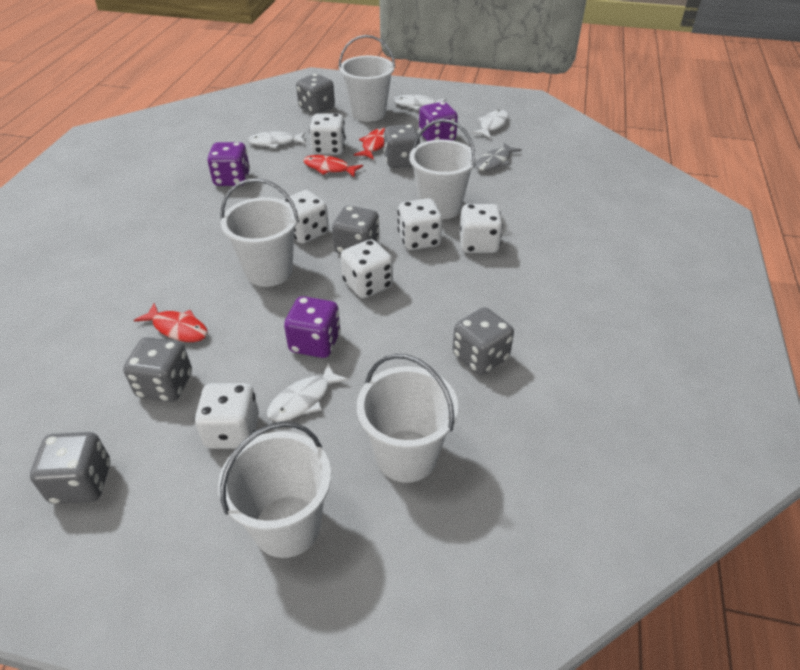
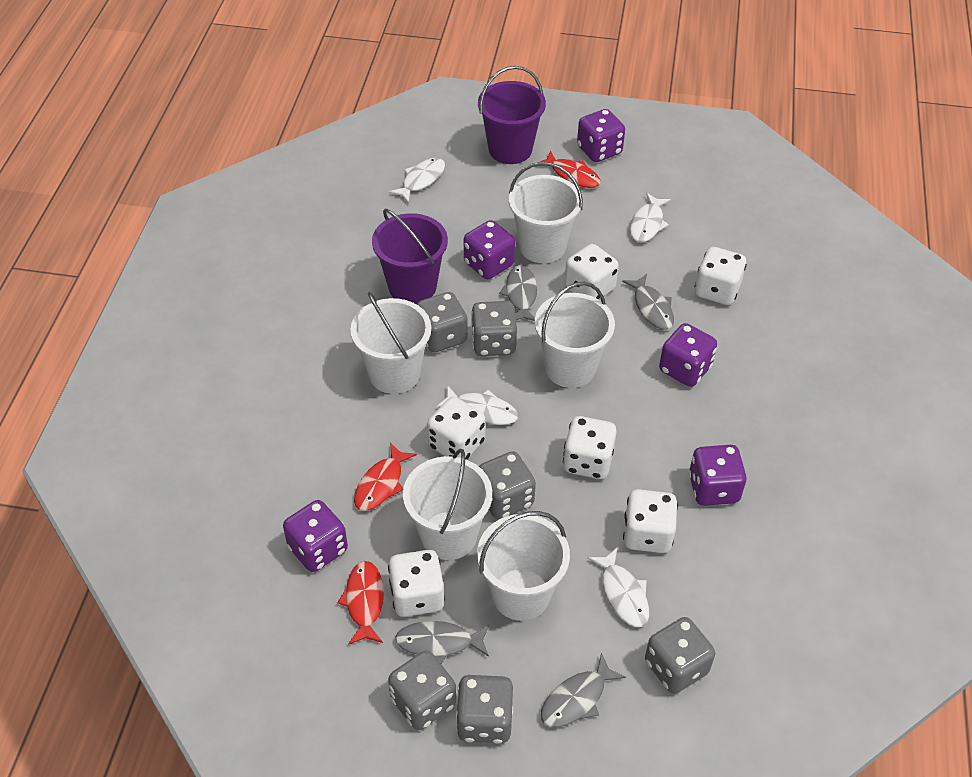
grey fish: 1 -> 4
purple bucket: 0 -> 2
purple dice: 3 -> 5

